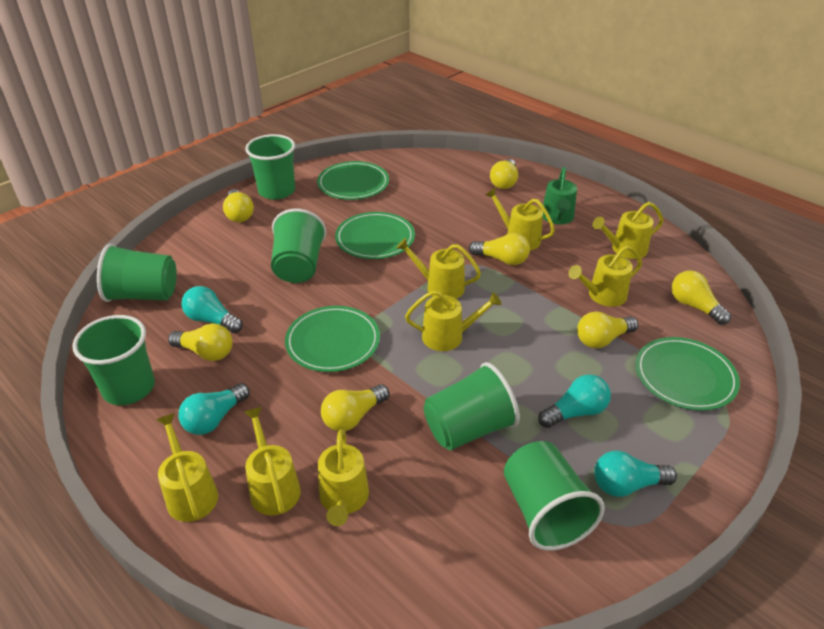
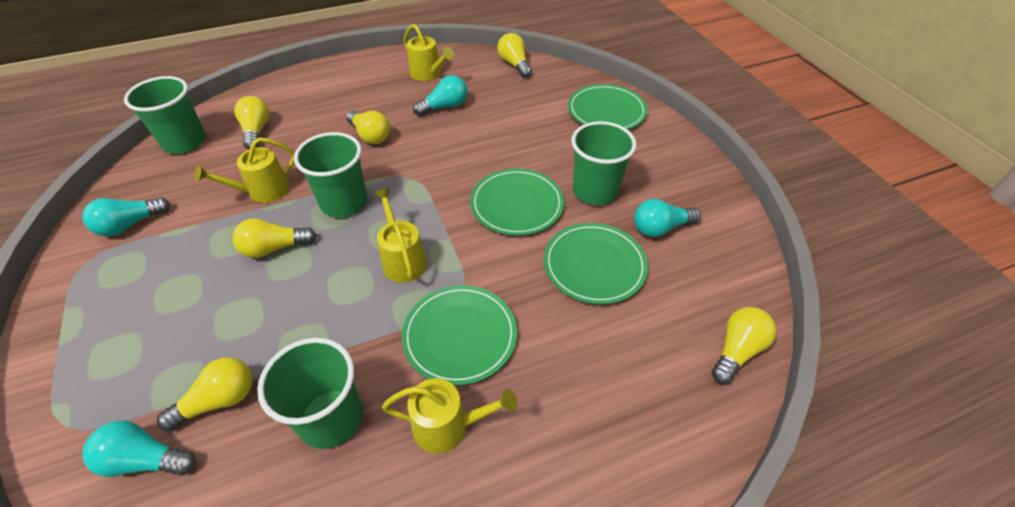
green cup: 6 -> 4
green watering can: 1 -> 0
yellow light bulb: 7 -> 6
yellow watering can: 8 -> 4

